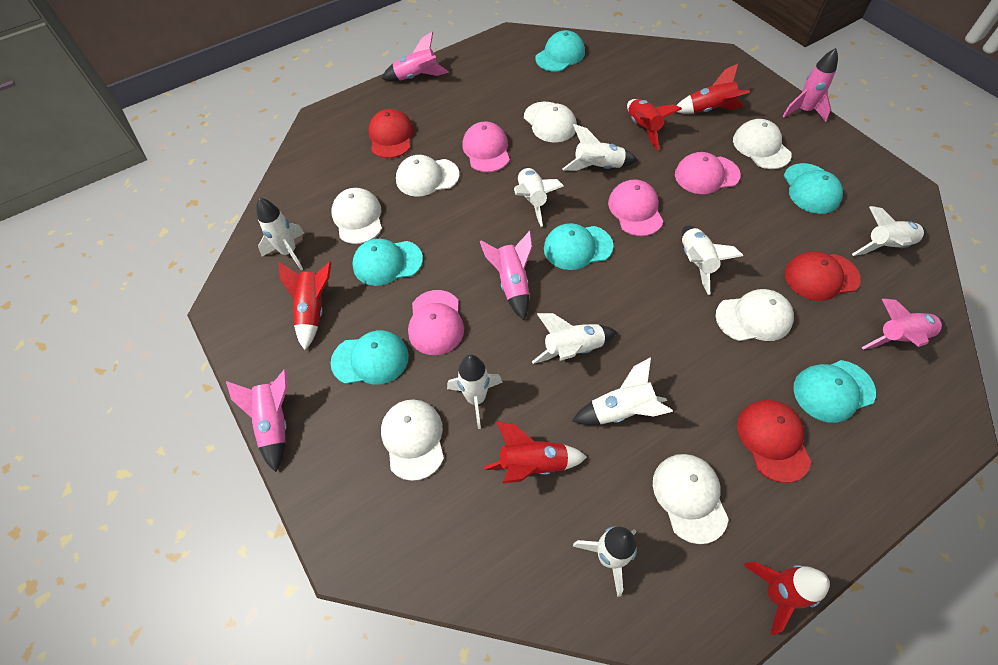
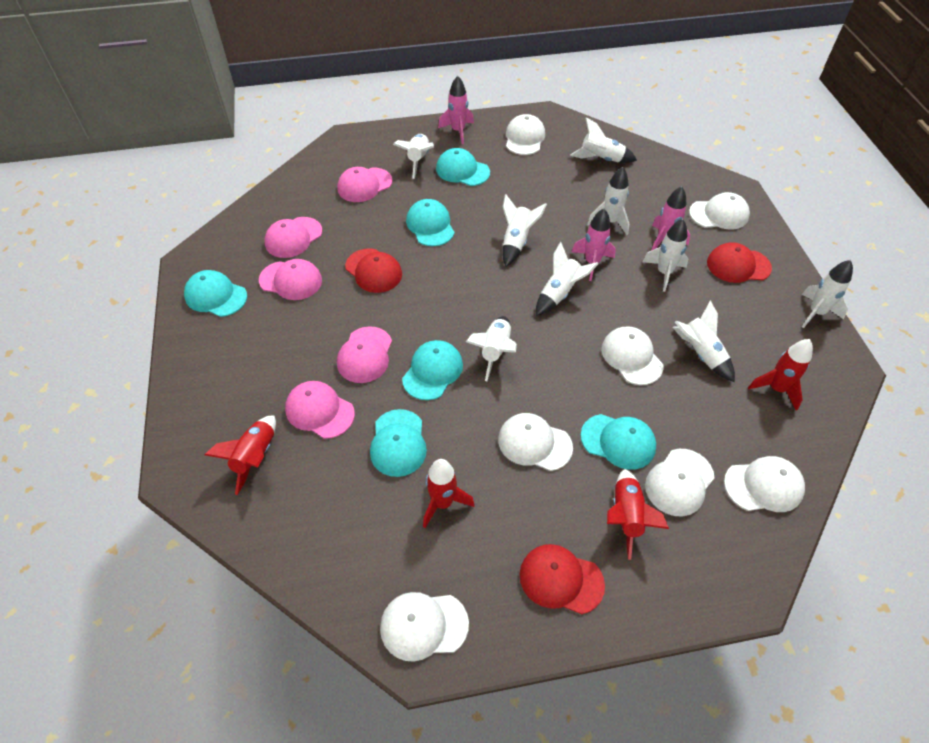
pink cap: 4 -> 5
pink rocket: 5 -> 3
red rocket: 5 -> 4

